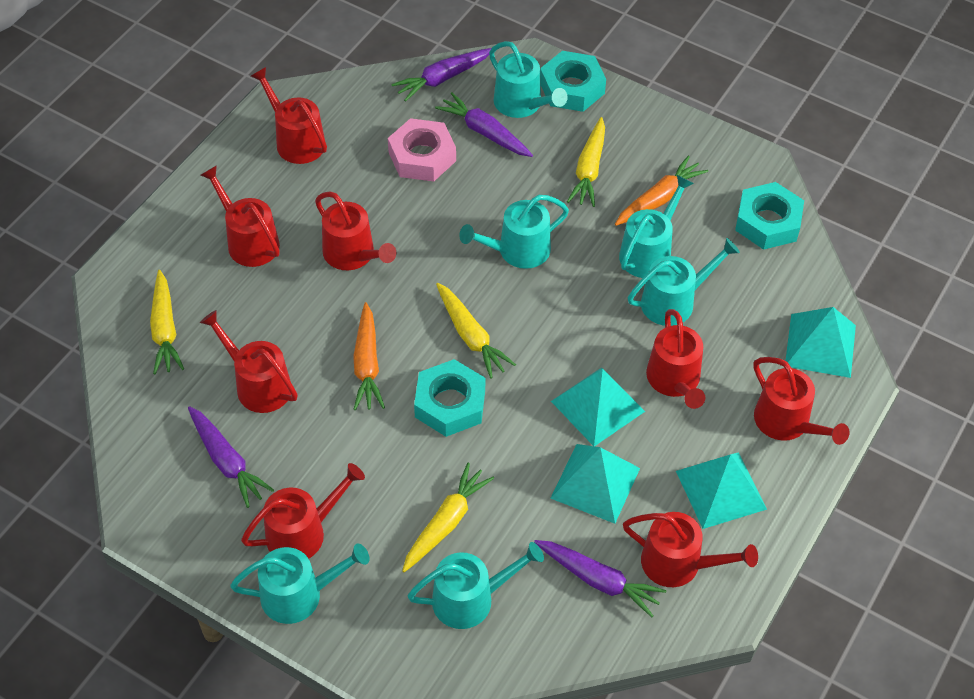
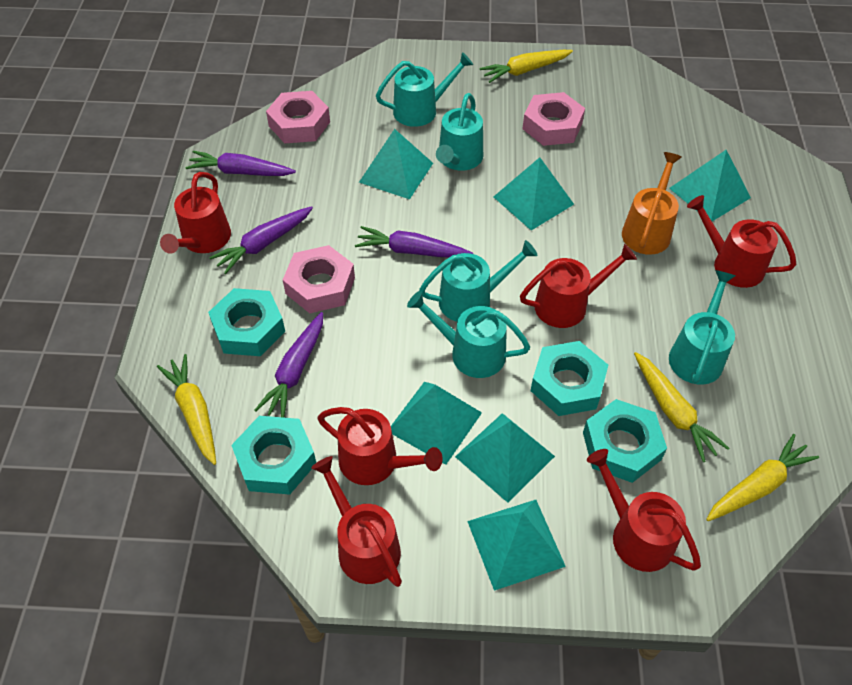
orange carrot: 2 -> 0
orange watering can: 0 -> 1
pink nut: 1 -> 3
red watering can: 8 -> 6
turquoise nut: 3 -> 4
turquoise pyramid: 4 -> 6
turquoise watering can: 6 -> 5

